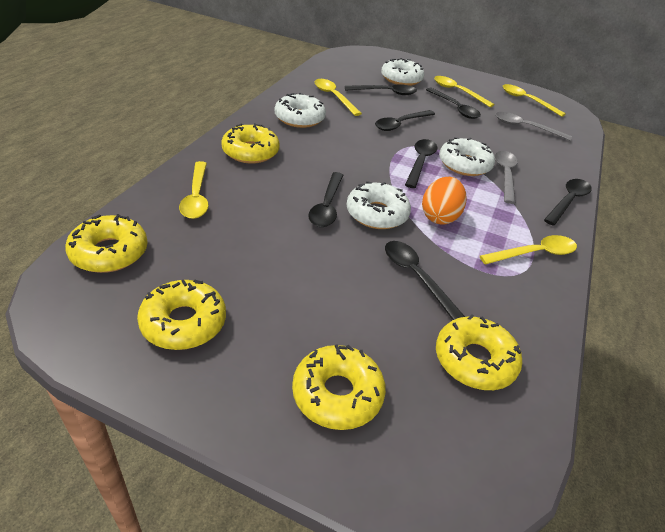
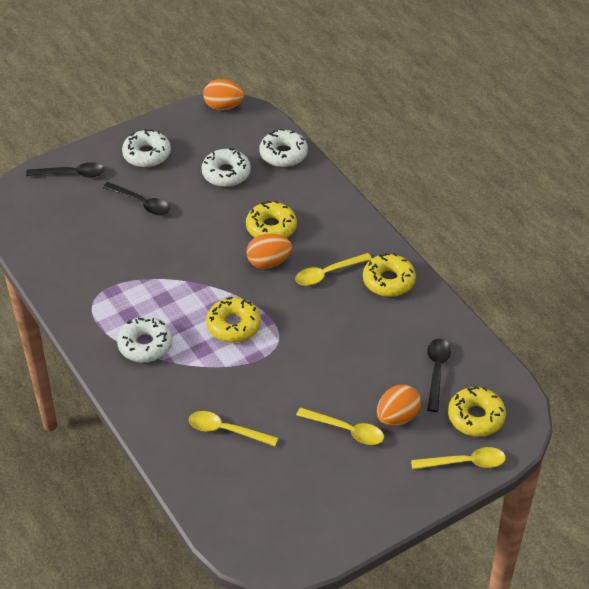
black spoon: 7 -> 3
grey spoon: 2 -> 0
orange egg: 1 -> 3
yellow donut: 5 -> 4
yellow spoon: 5 -> 4

